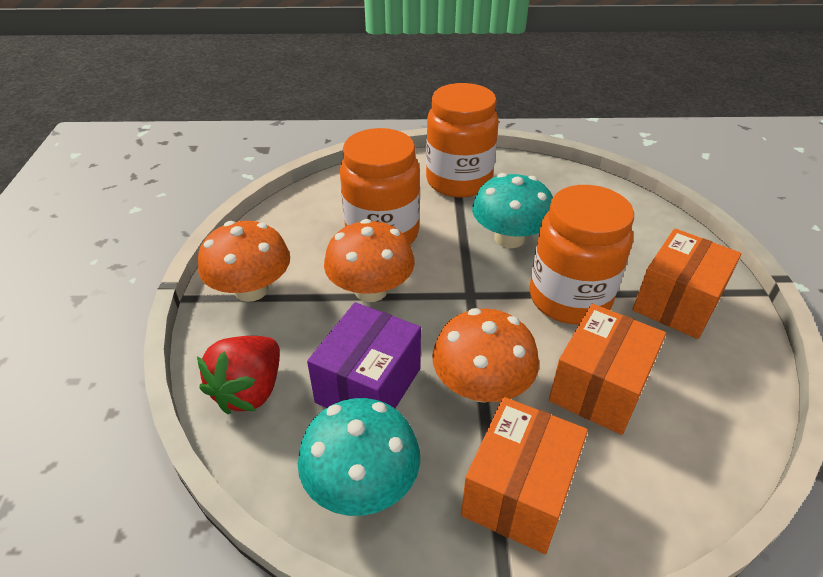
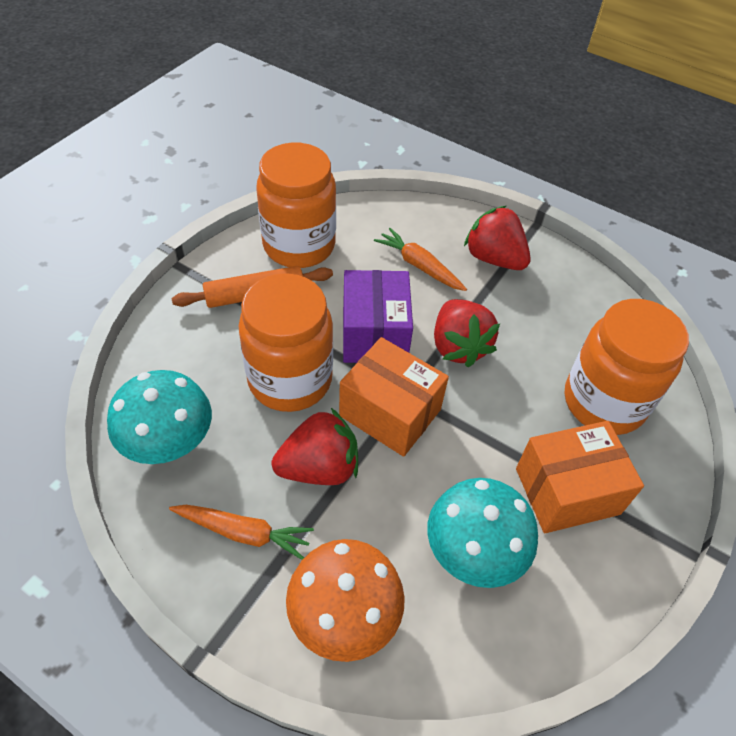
orange box: 3 -> 2
orange carrot: 0 -> 2
orange mushroom: 3 -> 1
orange rolling pin: 0 -> 1
red strawberry: 1 -> 3

